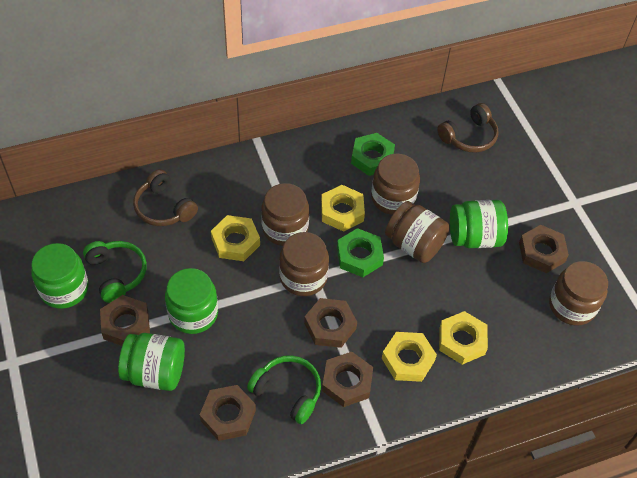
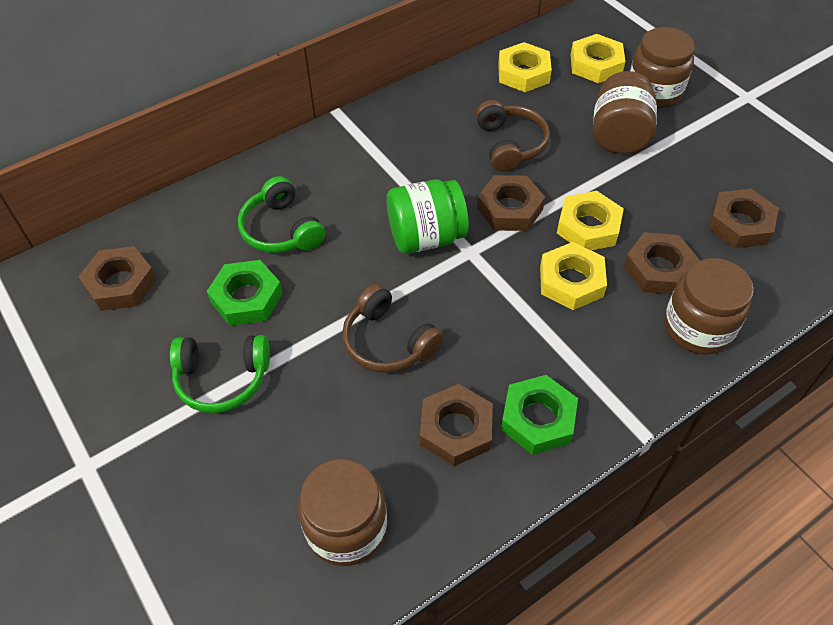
brown jar: 5 -> 4
green jar: 4 -> 1

